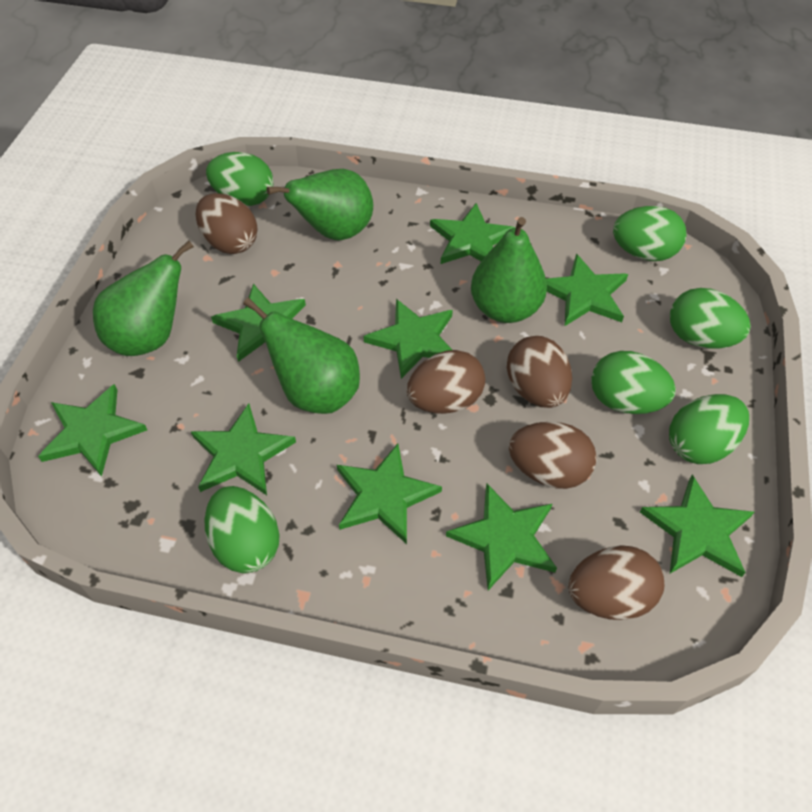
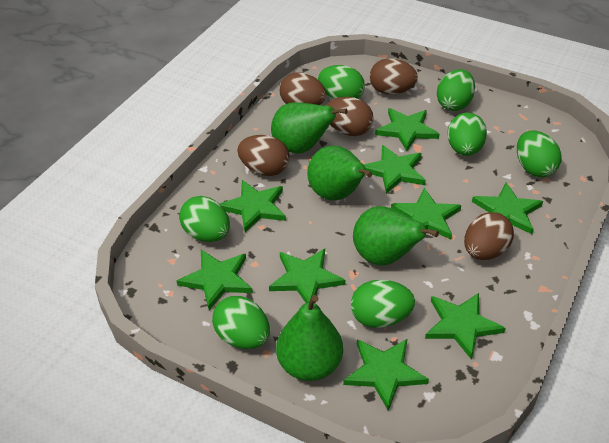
green egg: 6 -> 7

